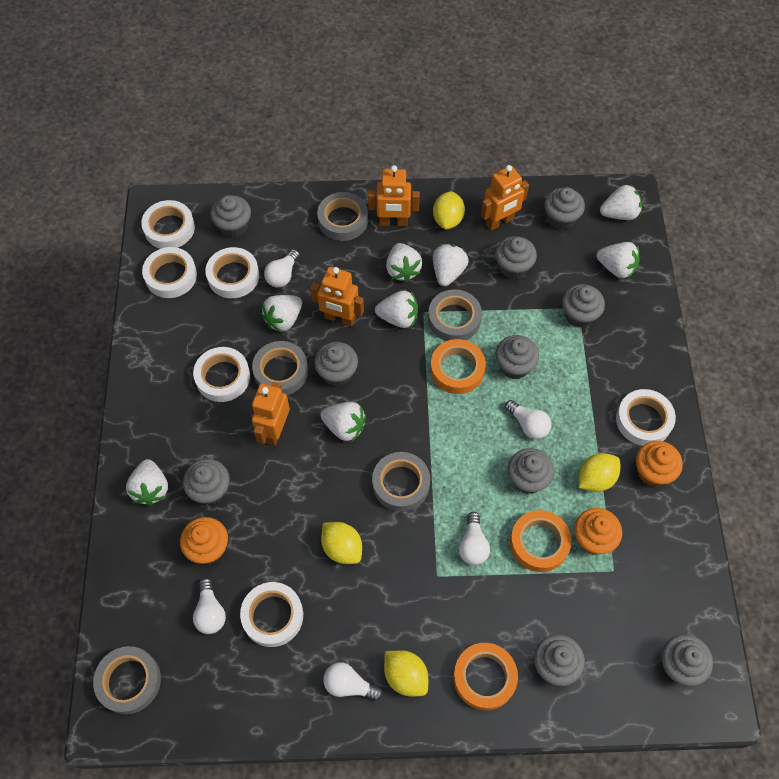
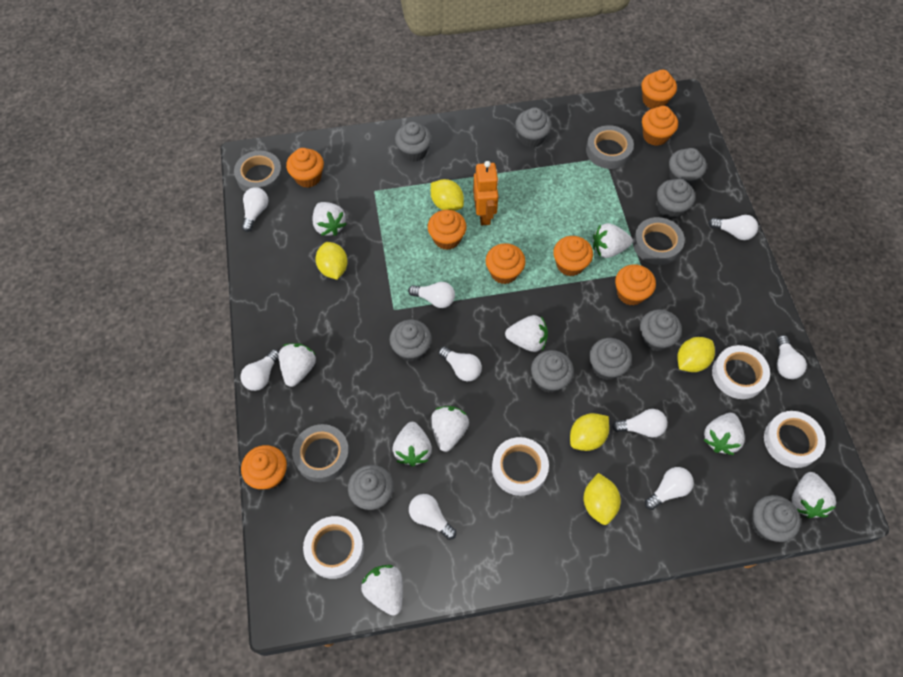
grey tape: 5 -> 4
orange cupcake: 3 -> 8
orange robot: 4 -> 1
orange tape: 3 -> 0
white light bulb: 5 -> 9
white strawberry: 8 -> 9
white tape: 6 -> 4
yellow lemon: 4 -> 5

